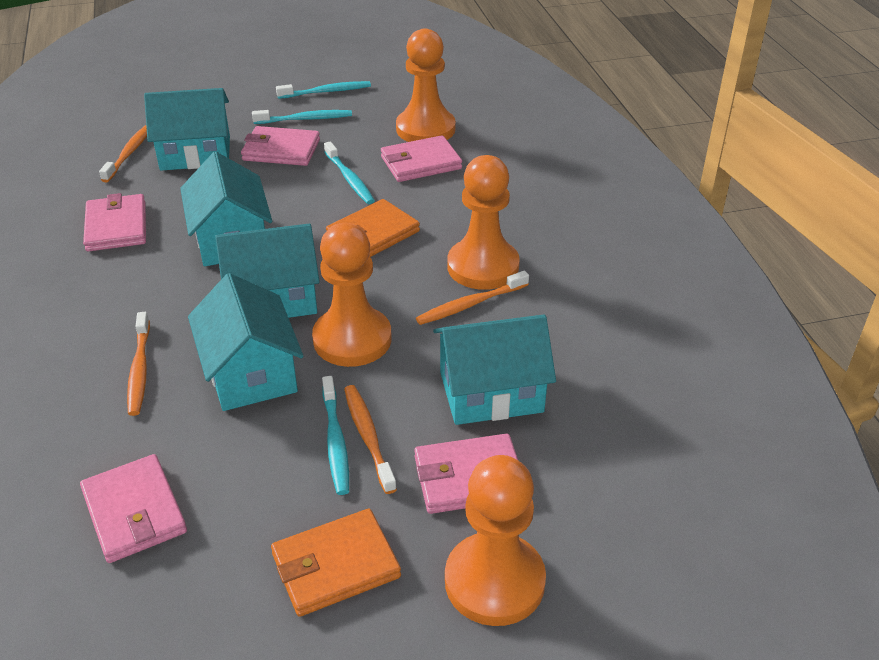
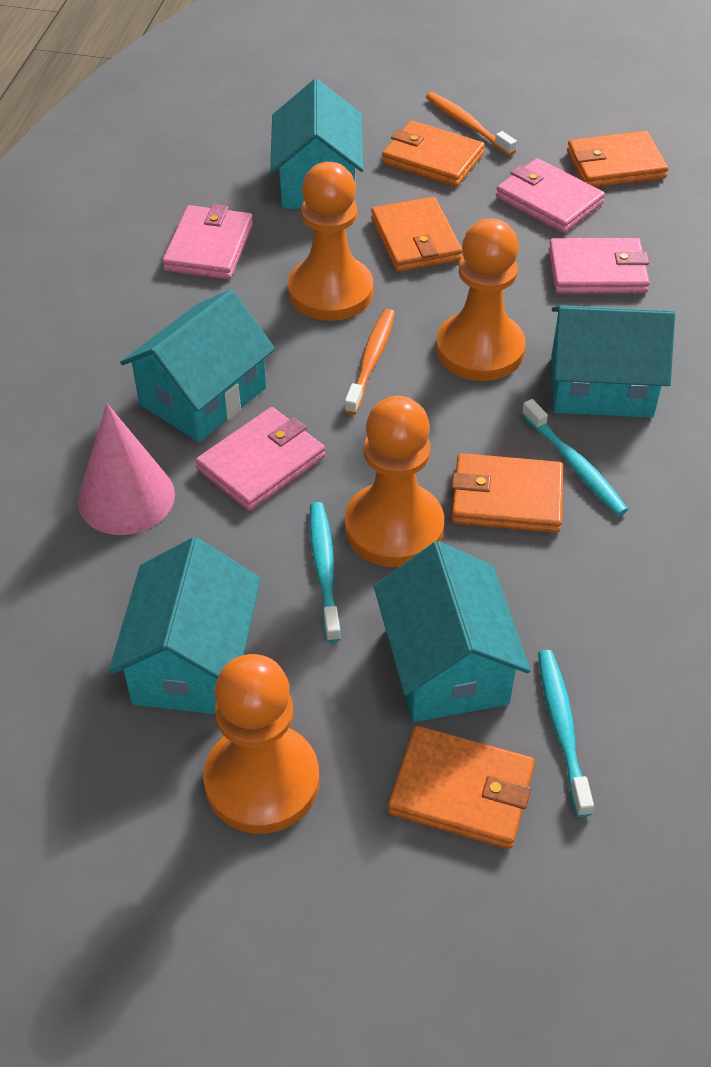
orange toothbrush: 4 -> 2
orange wallet: 2 -> 5
pink cone: 0 -> 1
pink wallet: 5 -> 4
turquoise toothbrush: 4 -> 3

